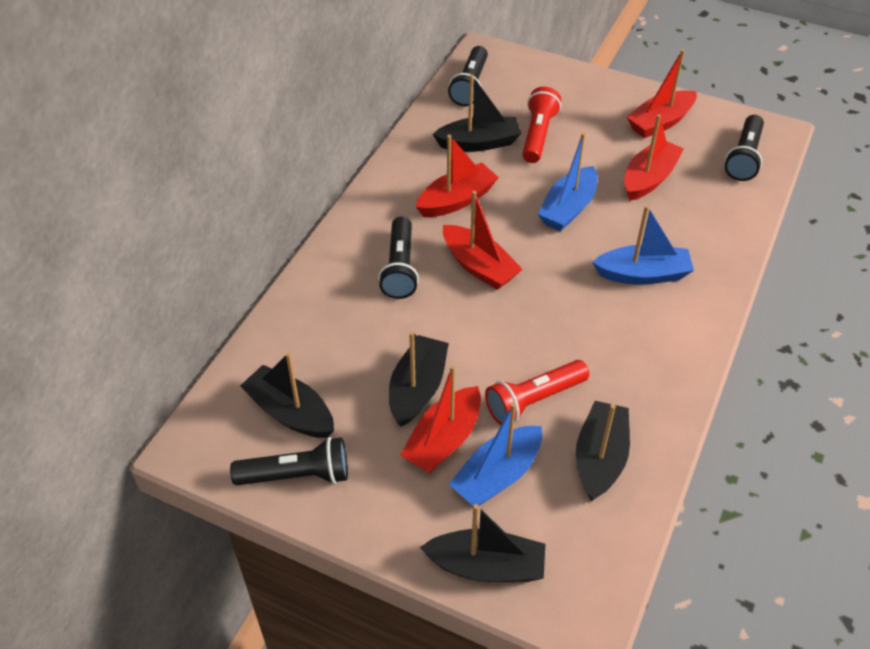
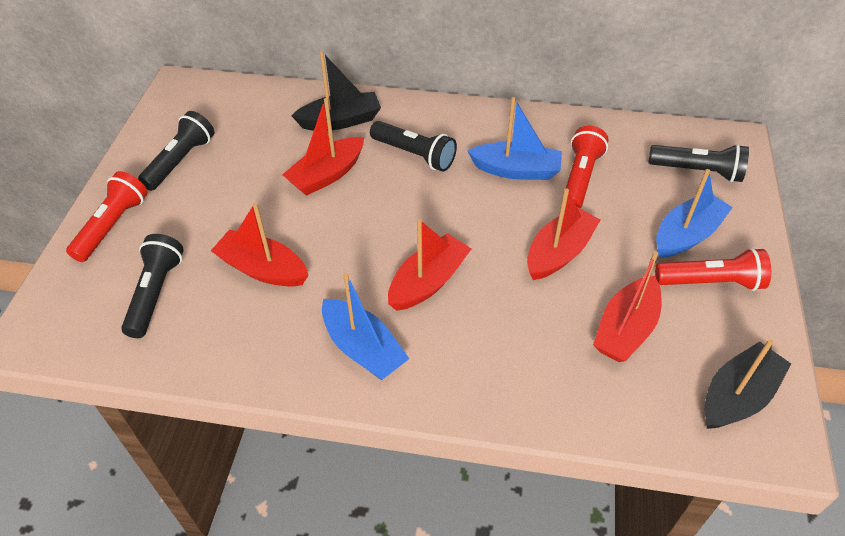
black boat: 5 -> 2
red flashlight: 2 -> 3

